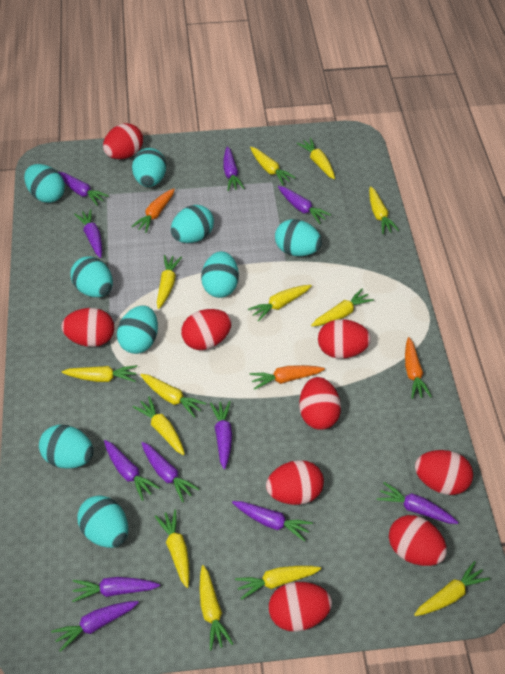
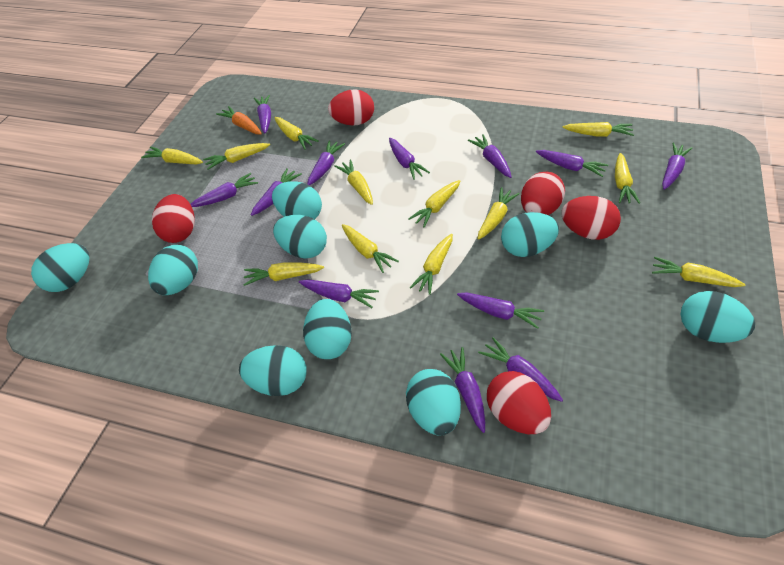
orange carrot: 3 -> 1
purple carrot: 11 -> 12
red egg: 9 -> 5
yellow carrot: 13 -> 12

